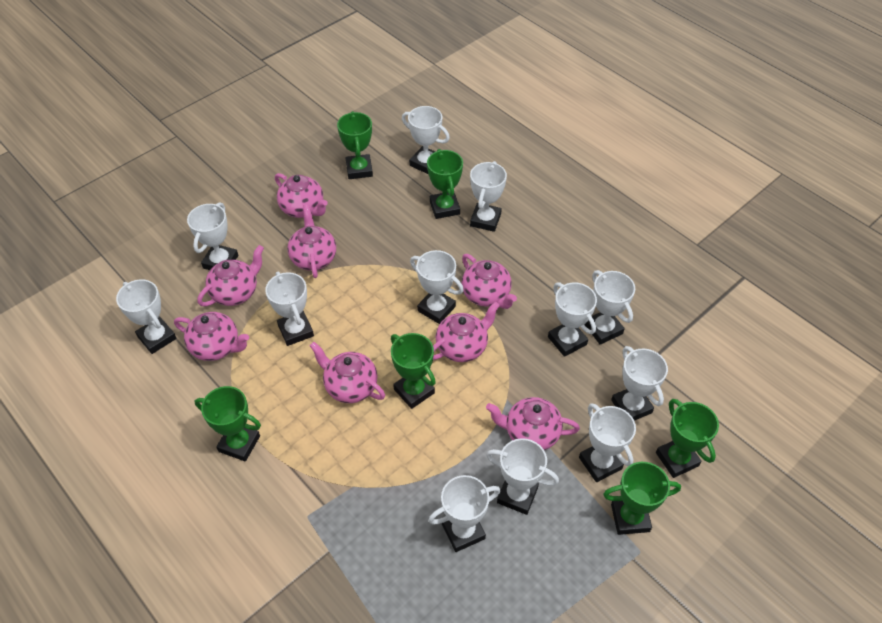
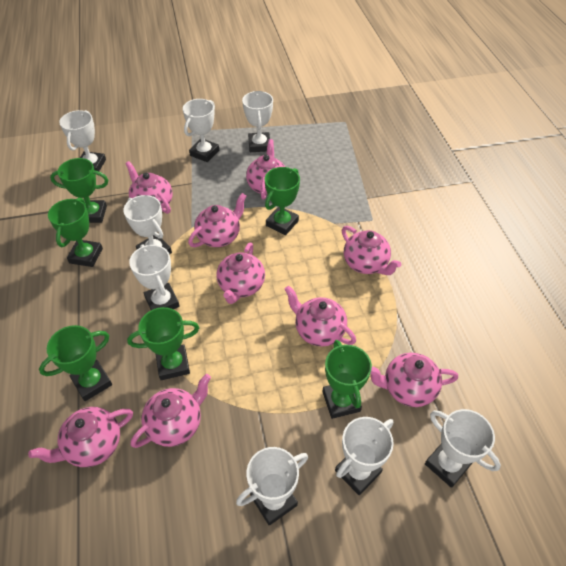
pink teapot: 8 -> 9
white trophy: 12 -> 8

